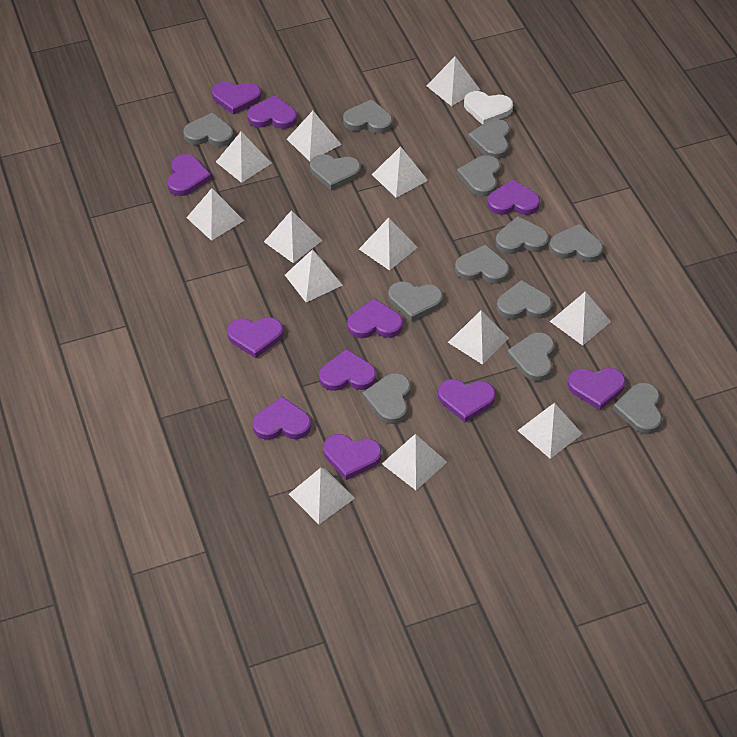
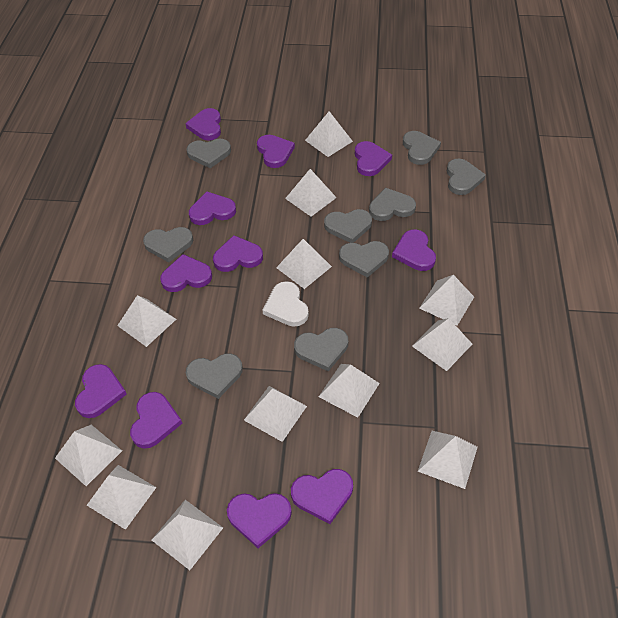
grey heart: 13 -> 9
white pyramid: 13 -> 12

